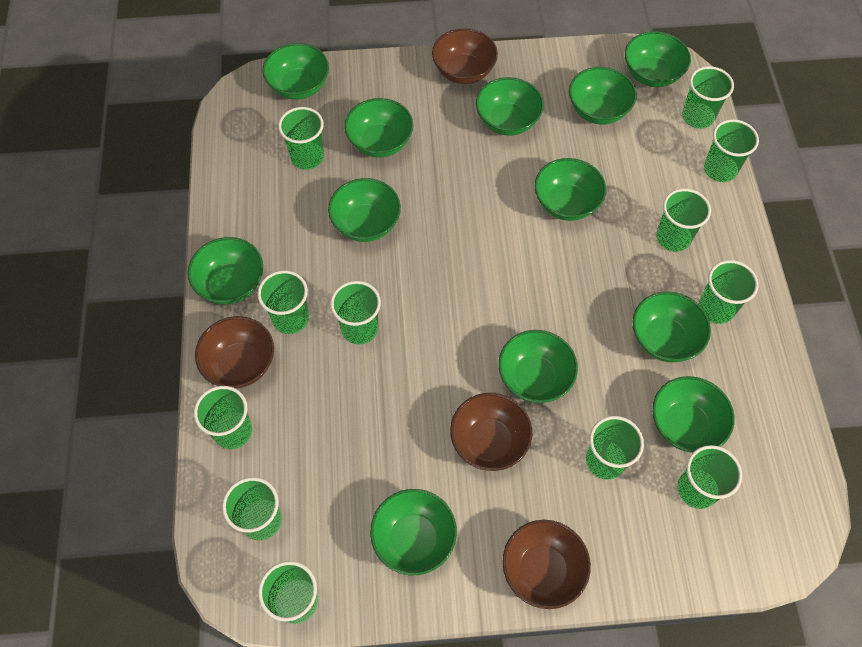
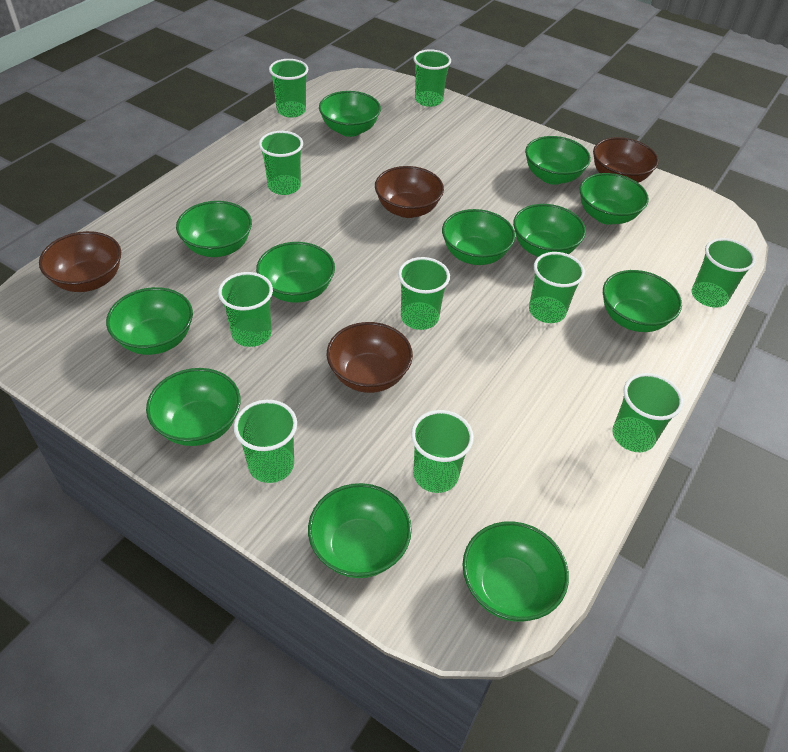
green cup: 12 -> 10

